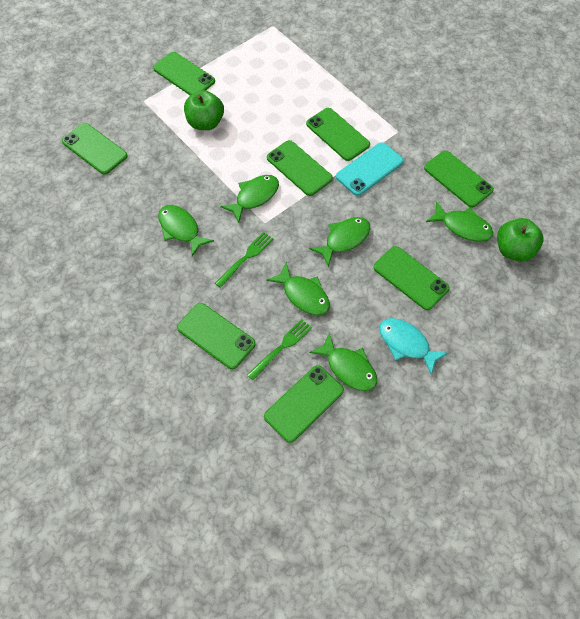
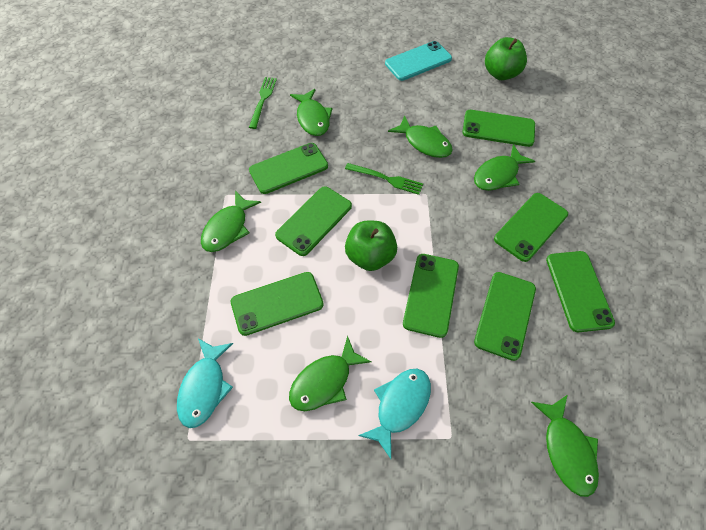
turquoise fish: 1 -> 2

